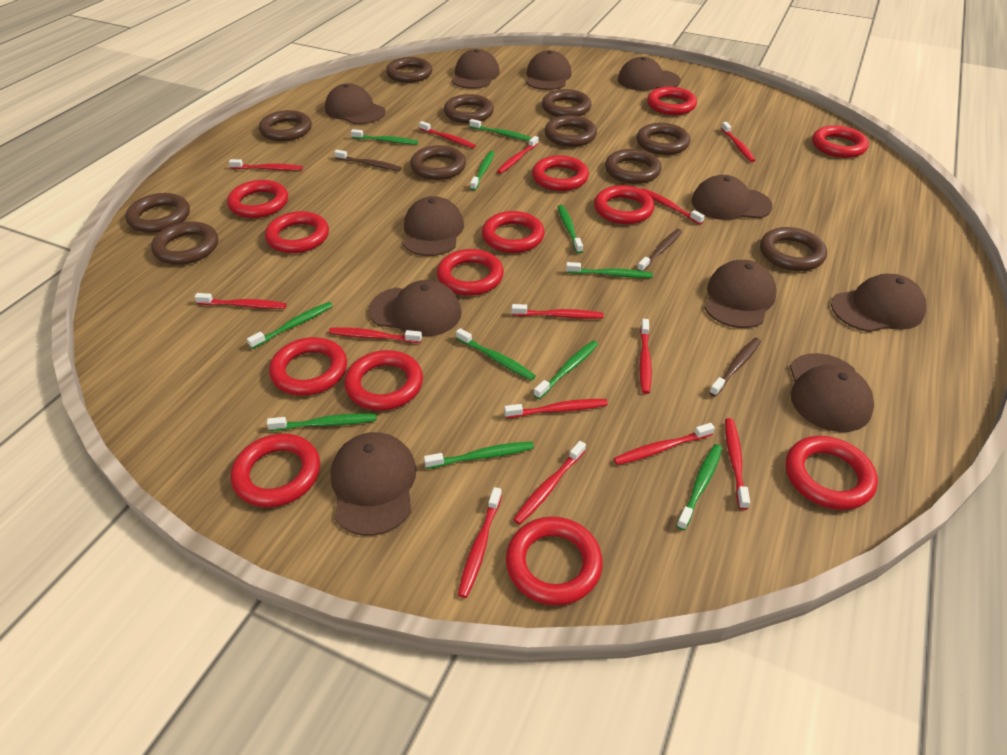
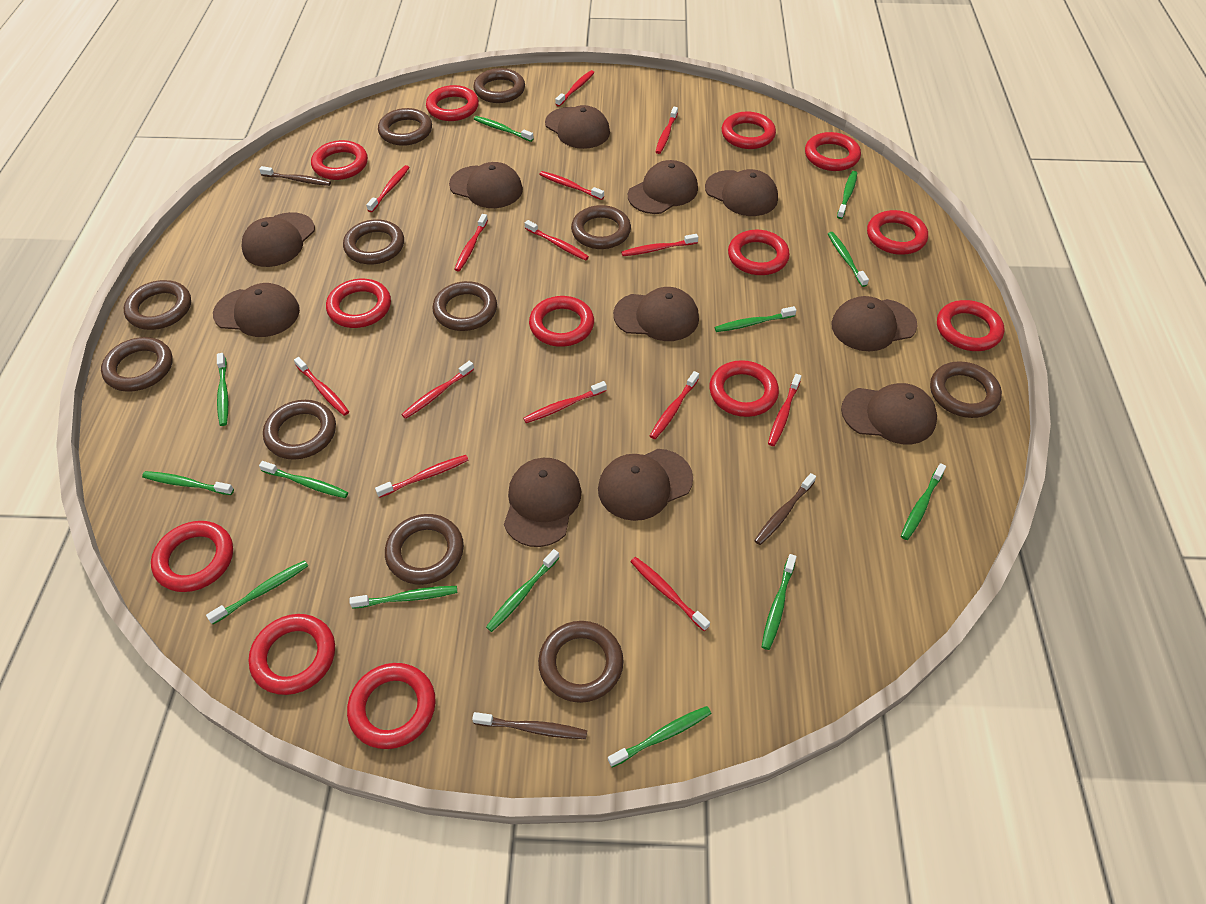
green toothbrush: 11 -> 13

